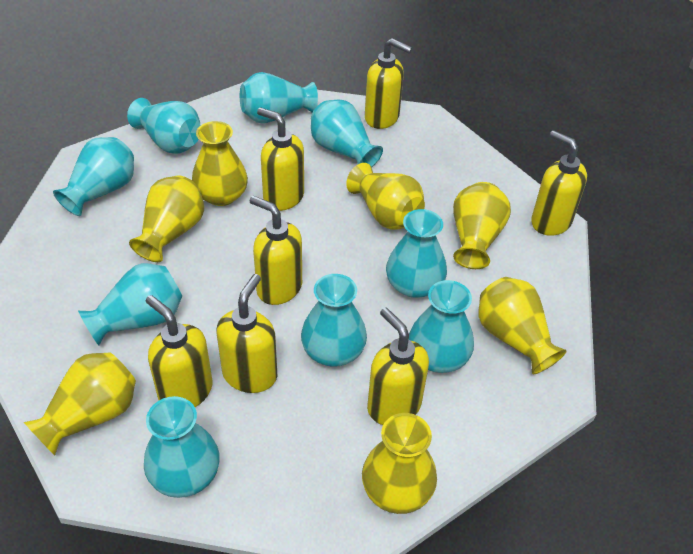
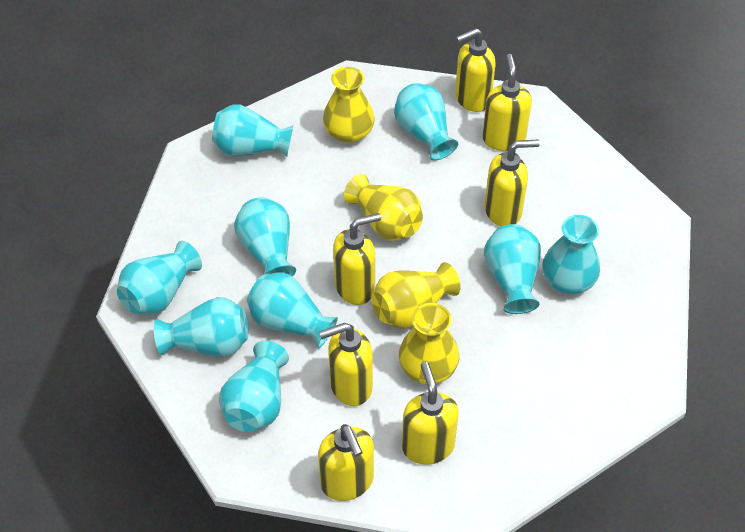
yellow vase: 7 -> 4

